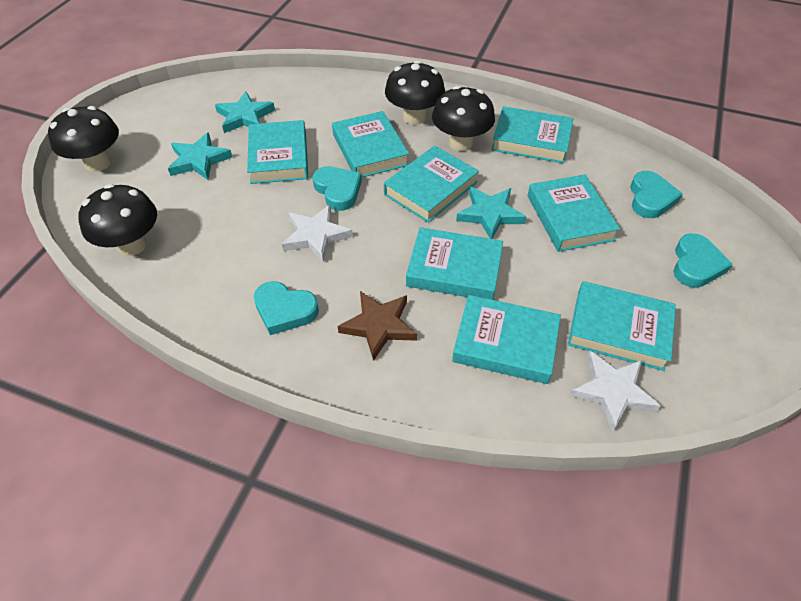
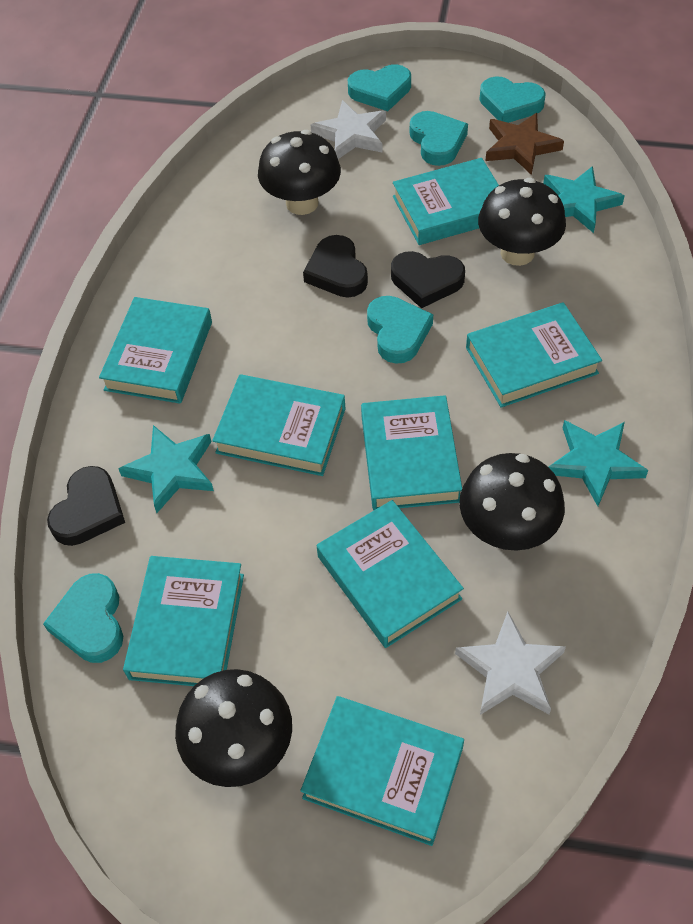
black heart: 0 -> 3
turquoise heart: 4 -> 5

